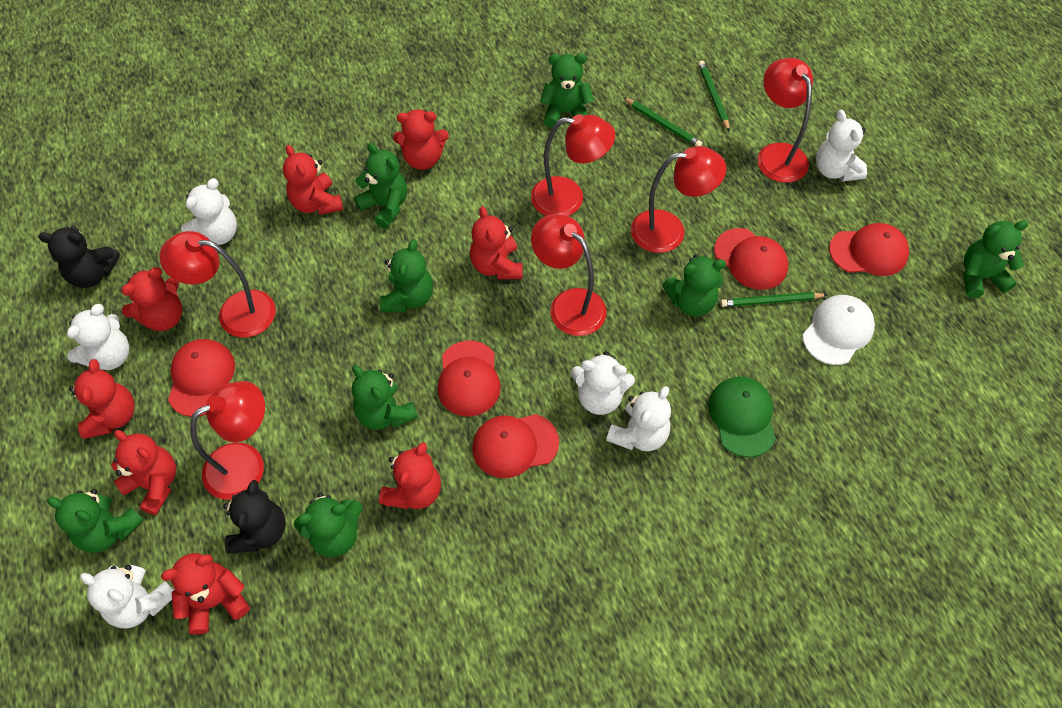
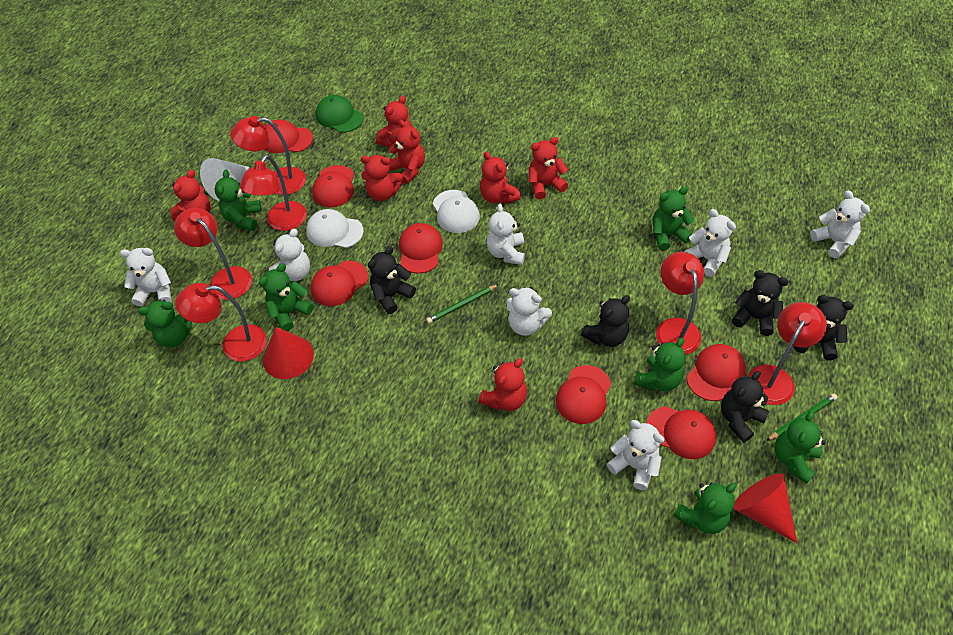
black teddy bear: 2 -> 5
green pencil: 3 -> 2
green teddy bear: 8 -> 7
red cap: 5 -> 7
red cone: 0 -> 2
red teddy bear: 8 -> 7
white cap: 1 -> 2
white cone: 0 -> 1
white teddy bear: 6 -> 7

